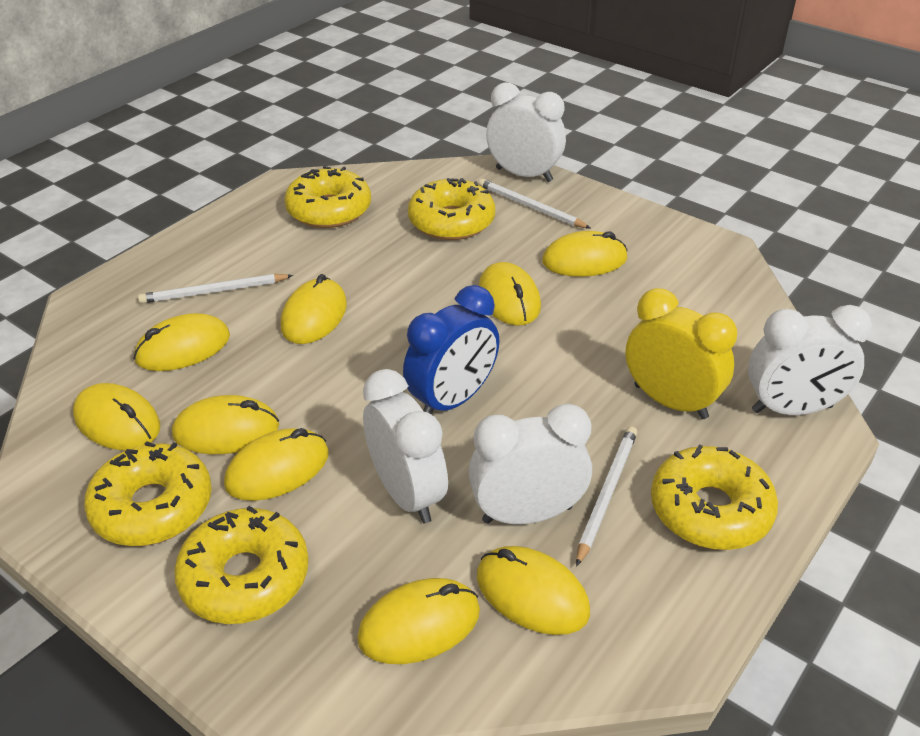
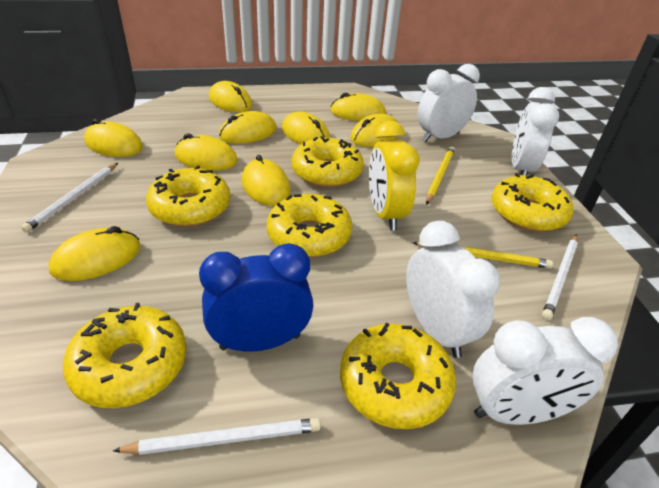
yellow donut: 5 -> 6
yellow pencil: 0 -> 2

